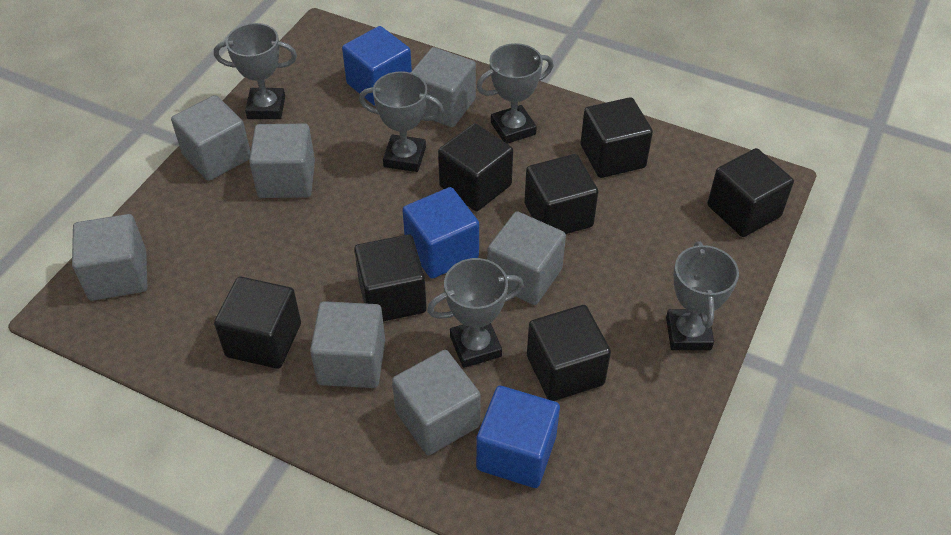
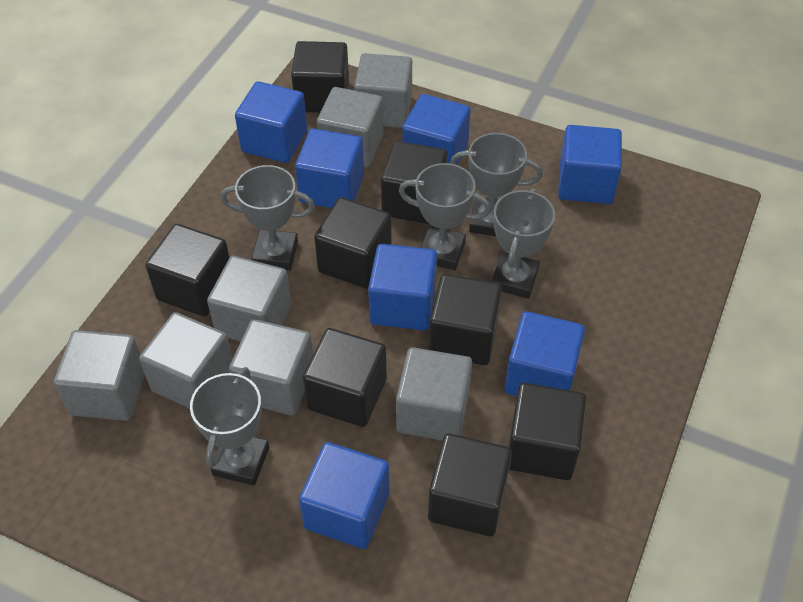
black cube: 7 -> 8
blue cube: 3 -> 7

